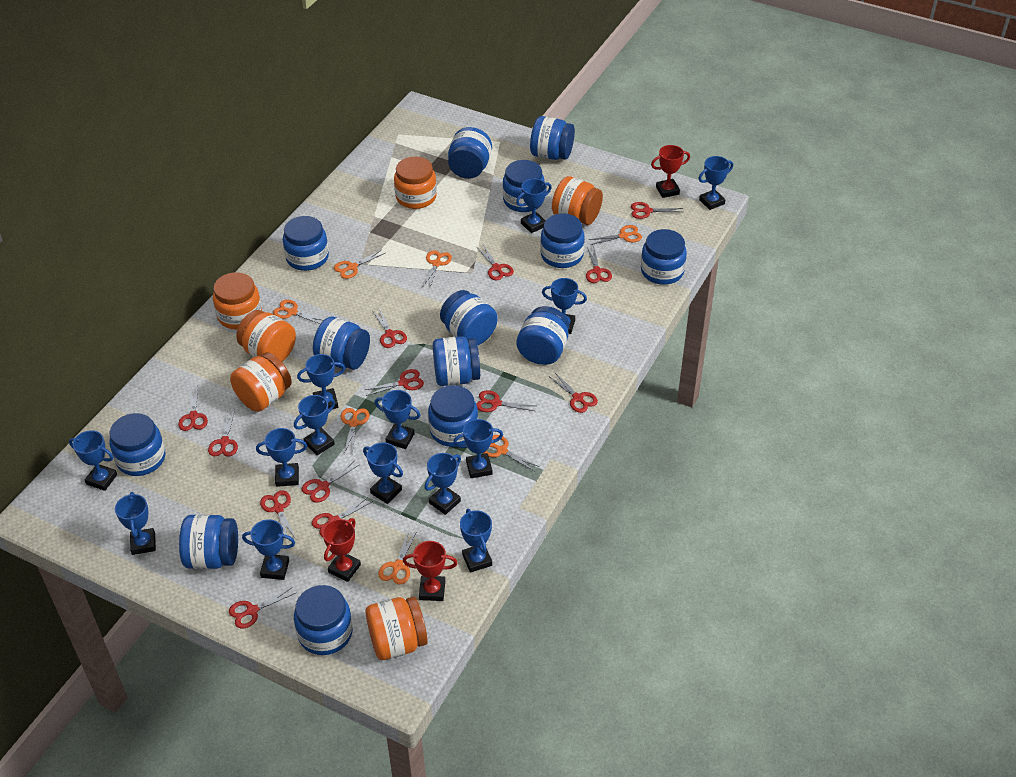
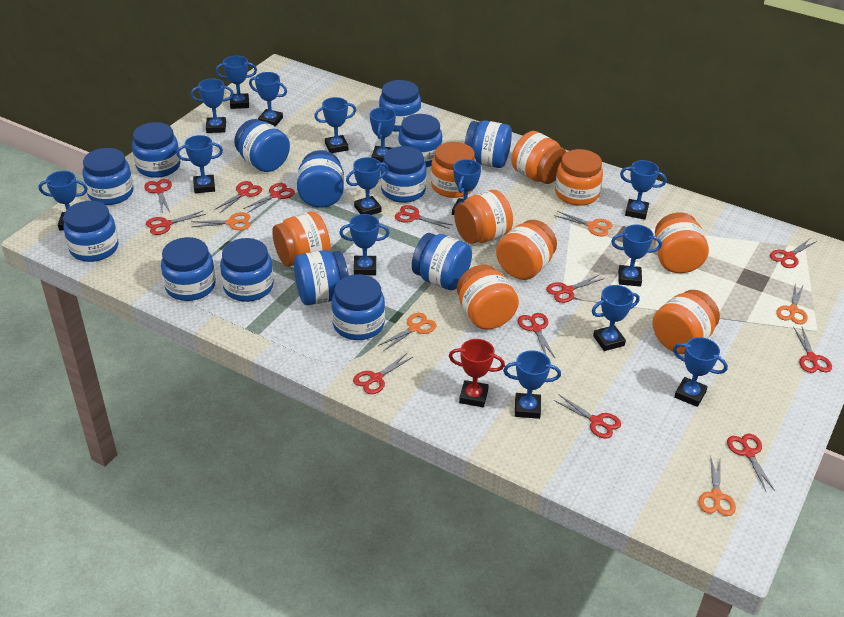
blue trophy: 14 -> 15
orange jar: 6 -> 9
orange scissors: 7 -> 5
red scissors: 13 -> 12
red trophy: 3 -> 1

